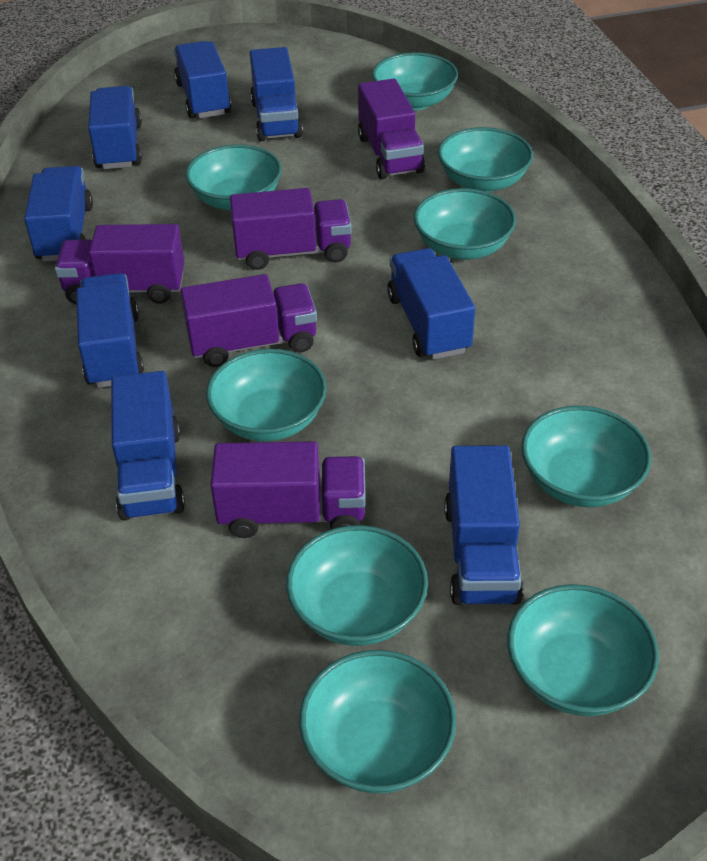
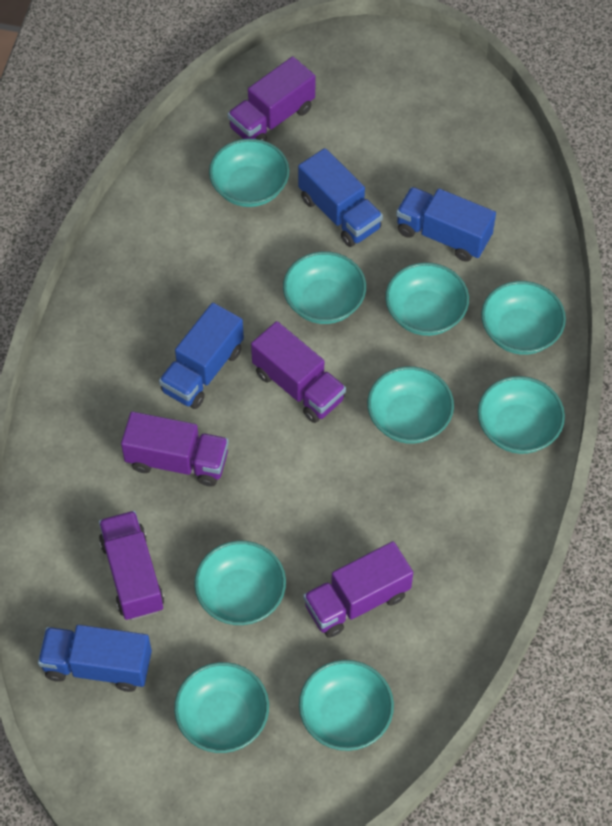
blue truck: 8 -> 4

